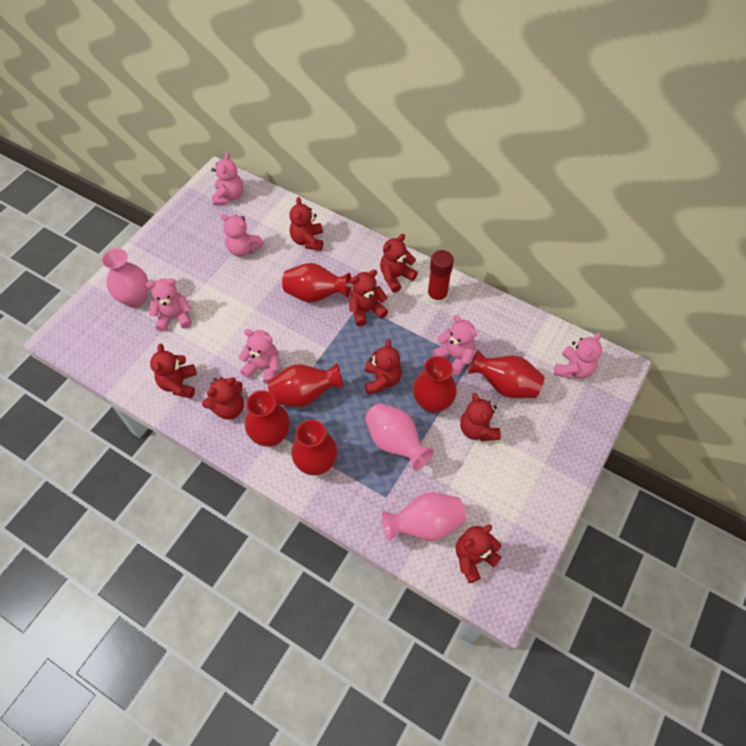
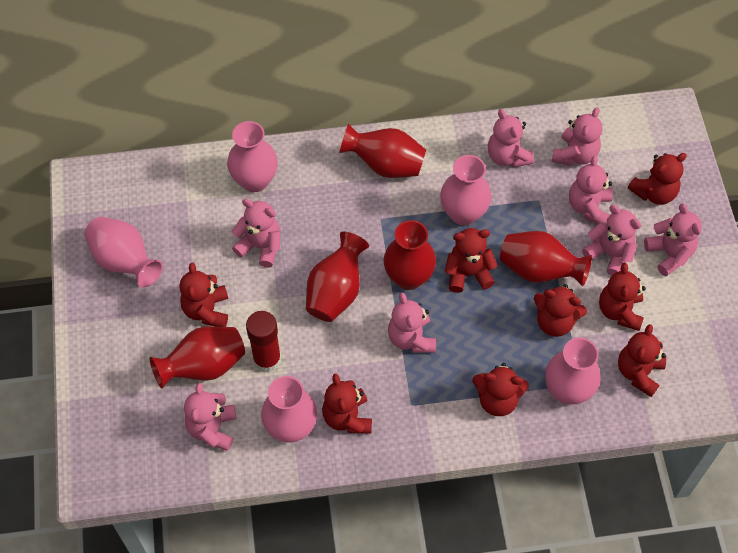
pink teddy bear: 6 -> 8
pink vase: 3 -> 5
red vase: 6 -> 5

